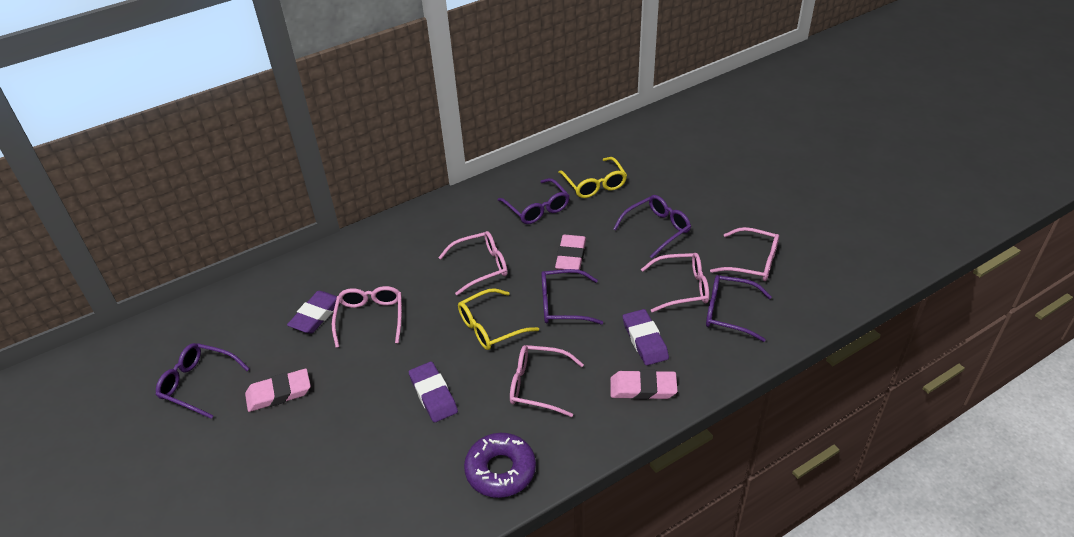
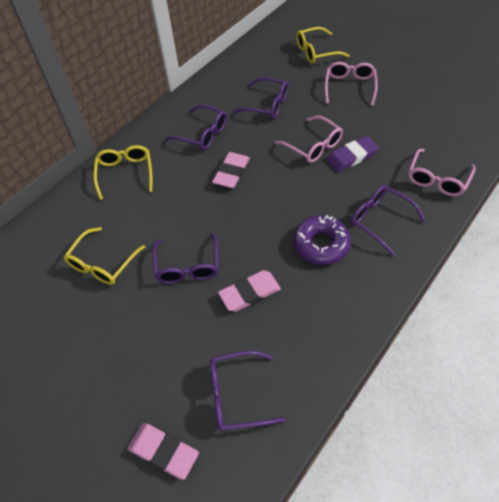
pink glasses: 5 -> 3
purple eraser: 3 -> 1
yellow glasses: 2 -> 3

